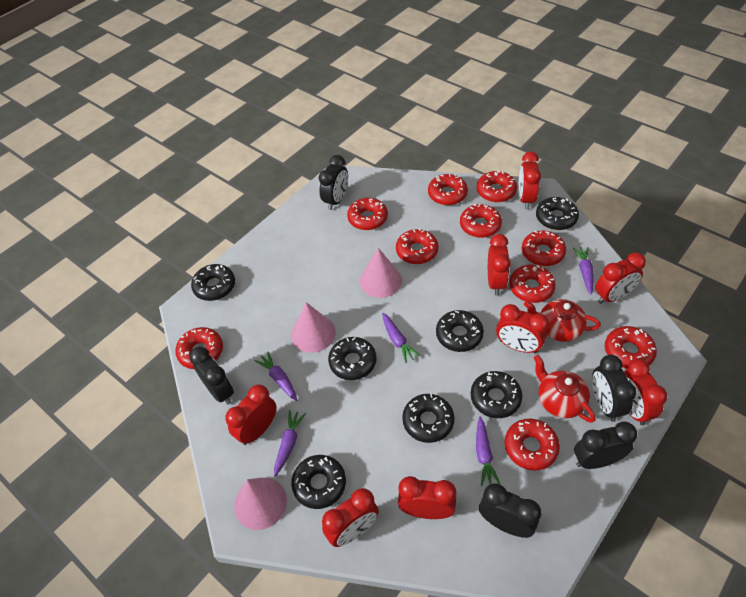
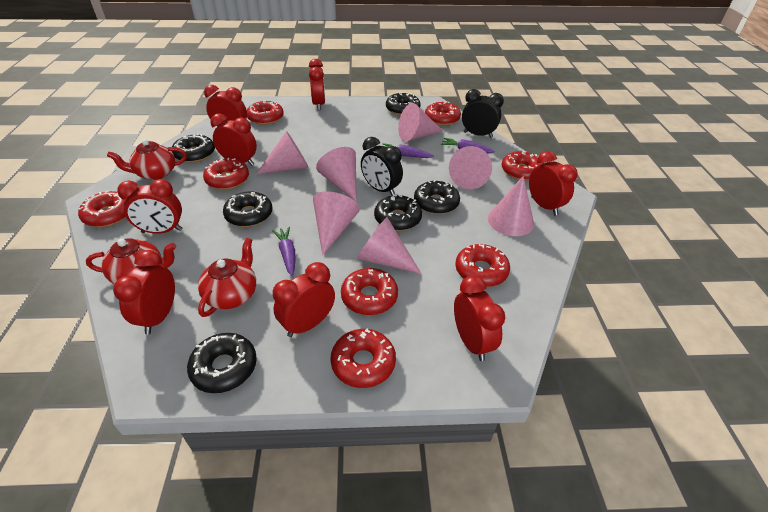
black clock: 5 -> 2
black donut: 7 -> 6
pink cone: 3 -> 7
purple carrot: 5 -> 3
red donut: 10 -> 8
red teapot: 2 -> 3

